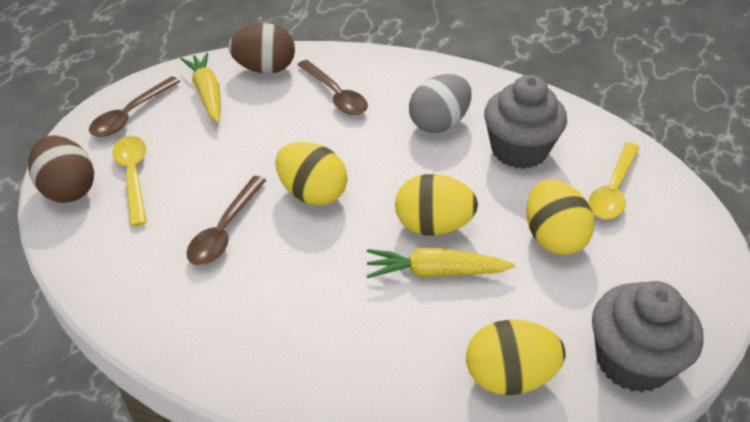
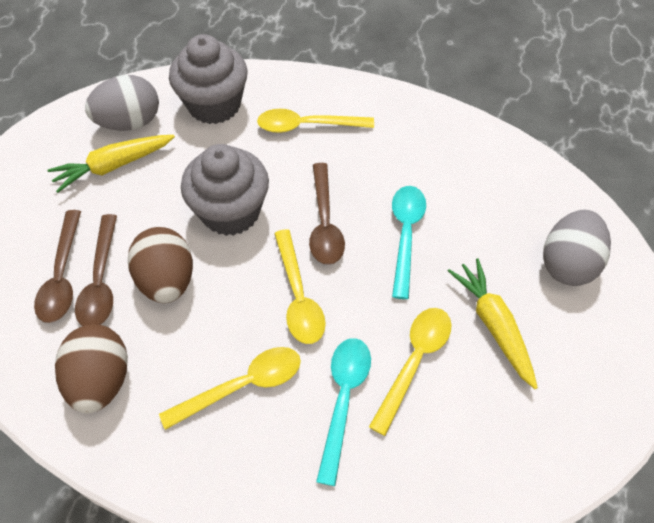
grey egg: 1 -> 2
turquoise spoon: 0 -> 2
yellow egg: 4 -> 0
yellow spoon: 2 -> 4

